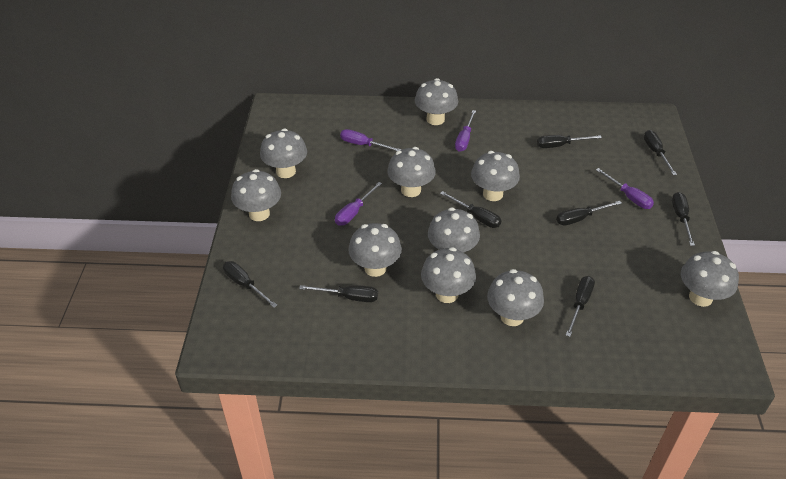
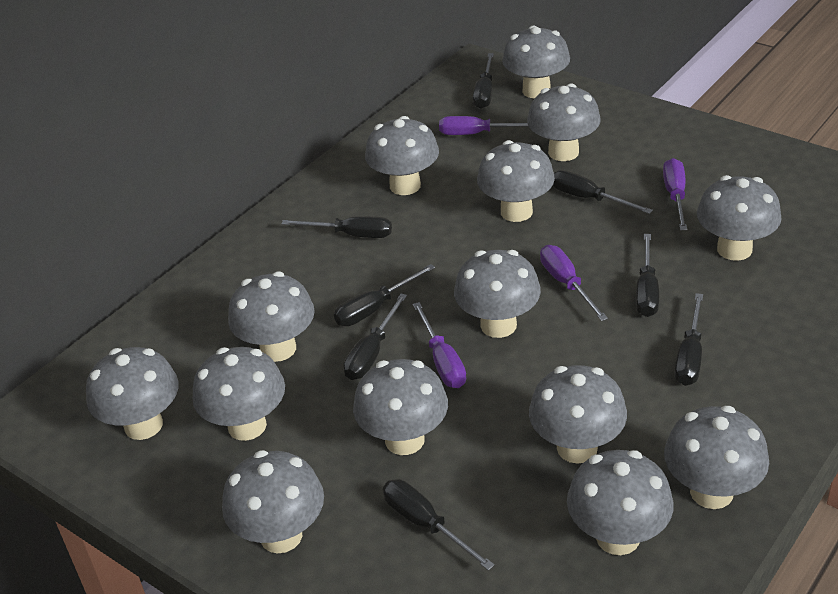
grey mushroom: 10 -> 14

